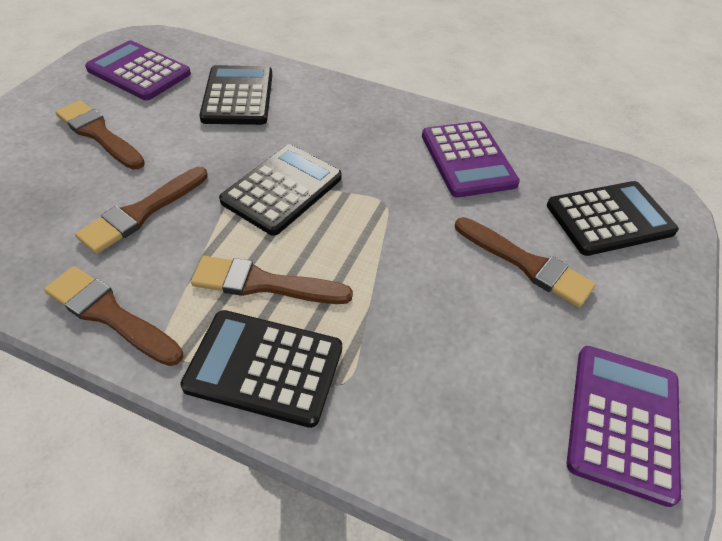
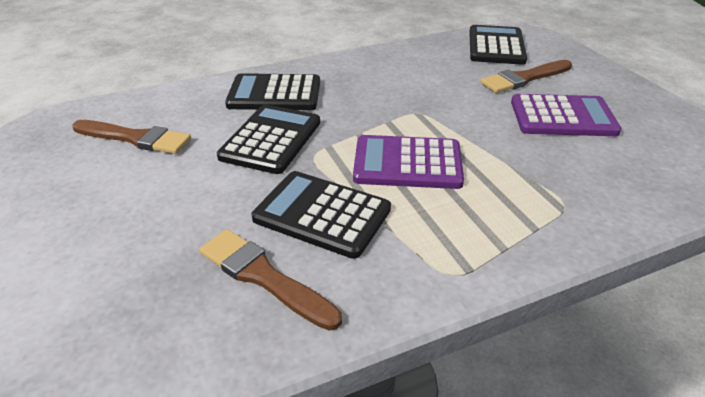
brown brush: 5 -> 3
purple calculator: 3 -> 2

